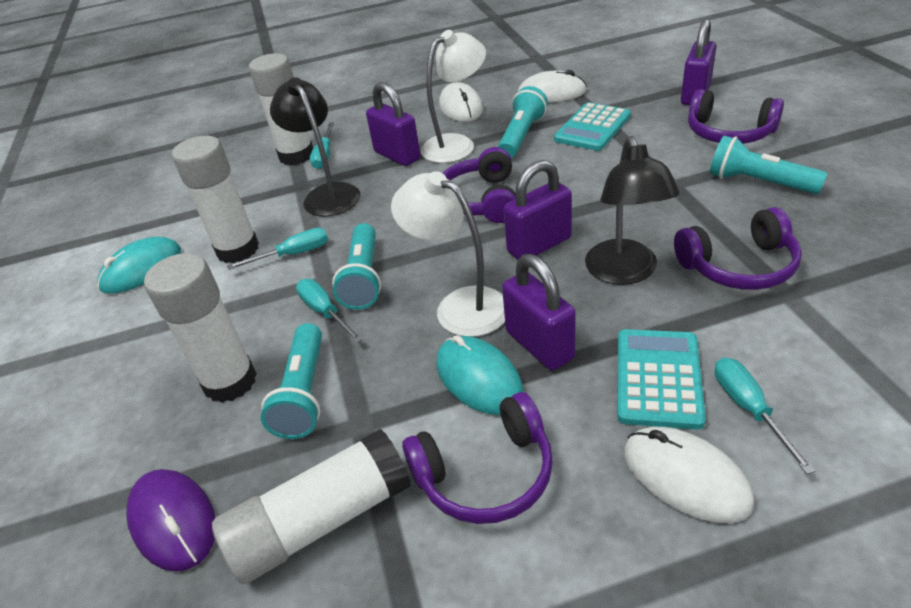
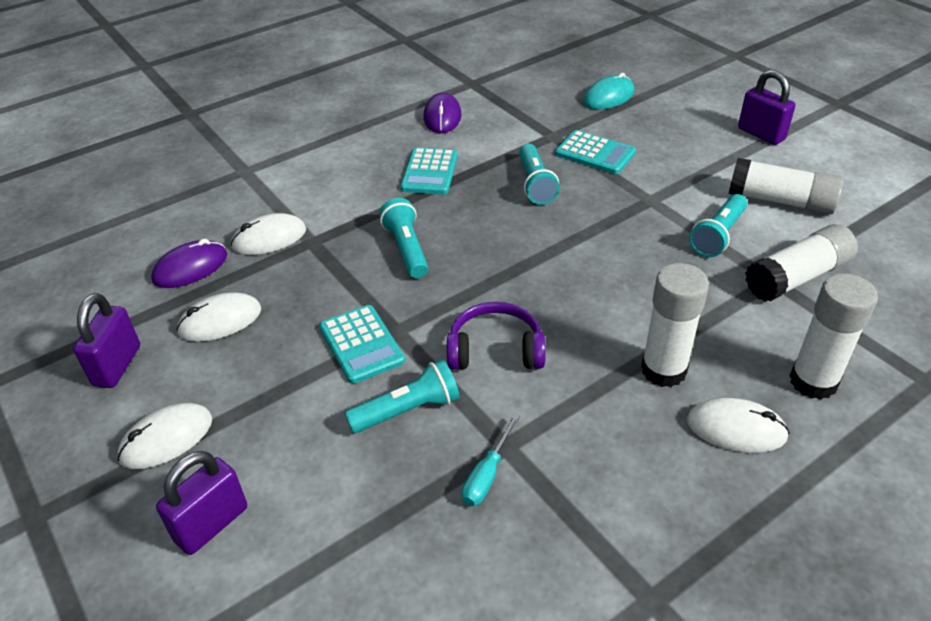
black lamp: 2 -> 0
purple headphones: 4 -> 1
purple mouse: 1 -> 2
purple padlock: 4 -> 3
turquoise calculator: 2 -> 3
turquoise mouse: 2 -> 1
turquoise screwdriver: 4 -> 1
white lamp: 2 -> 0
white mouse: 3 -> 4

